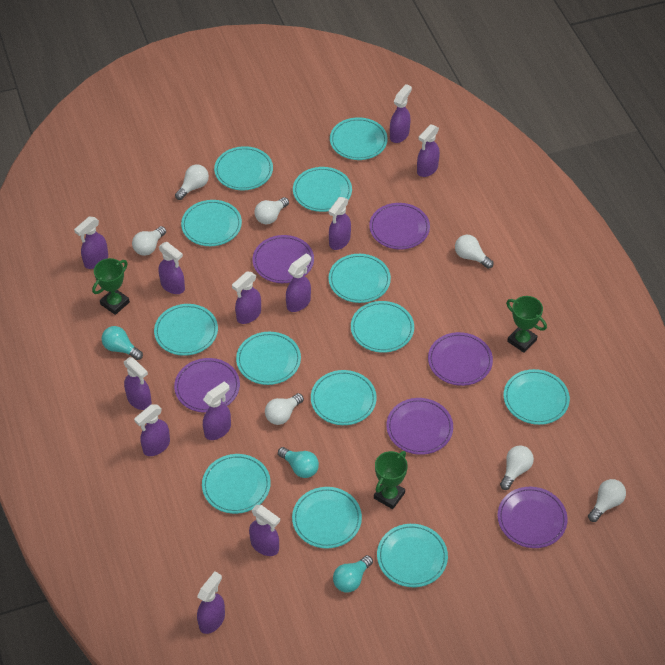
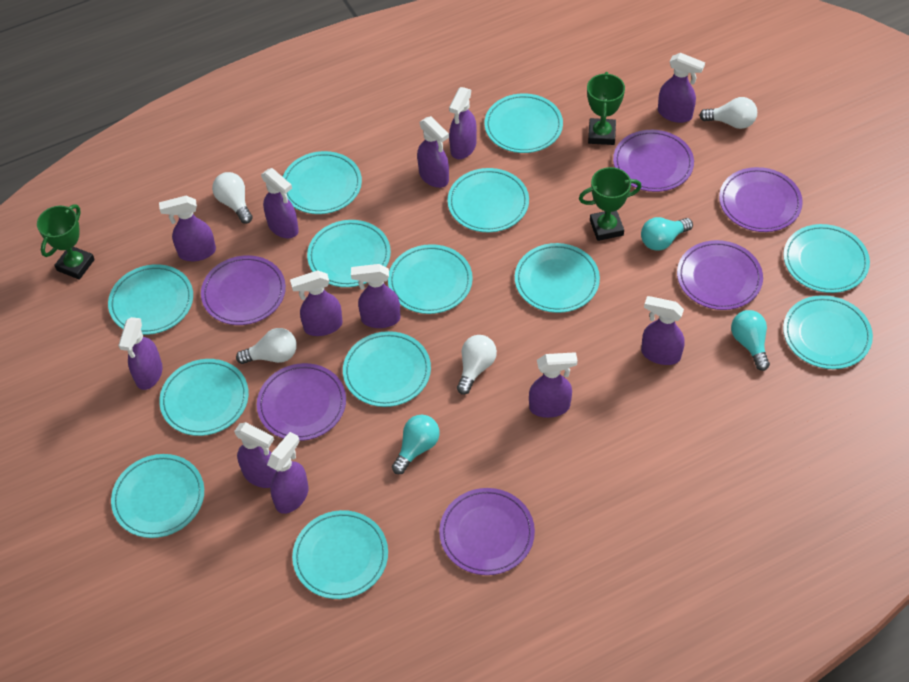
white light bulb: 7 -> 4

